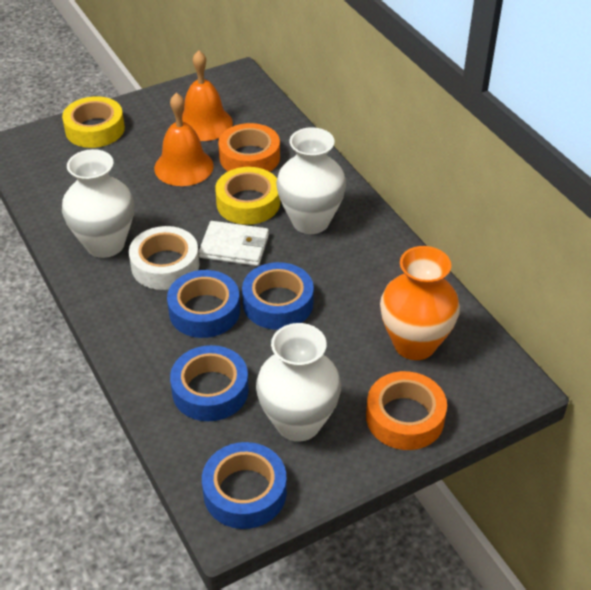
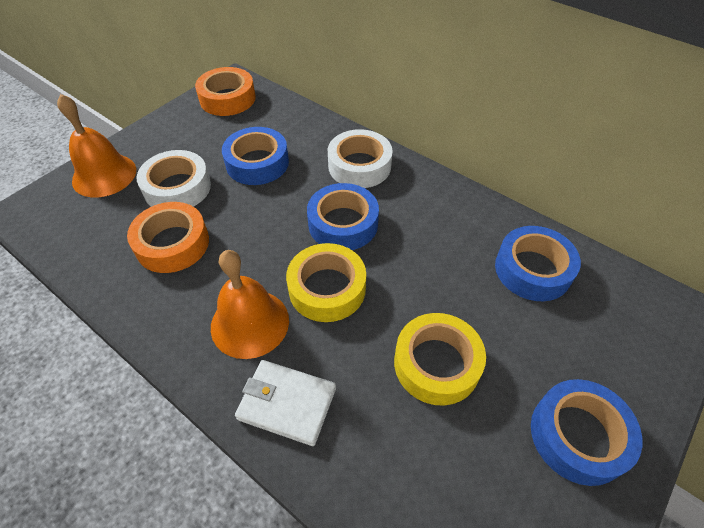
orange vase: 1 -> 0
white tape: 1 -> 2
white vase: 3 -> 0

